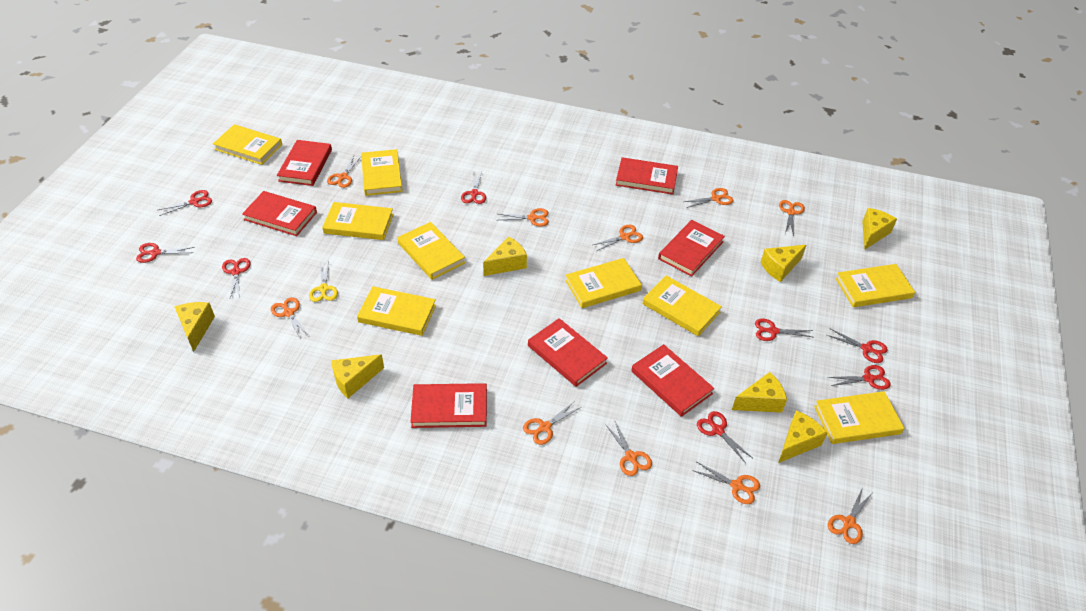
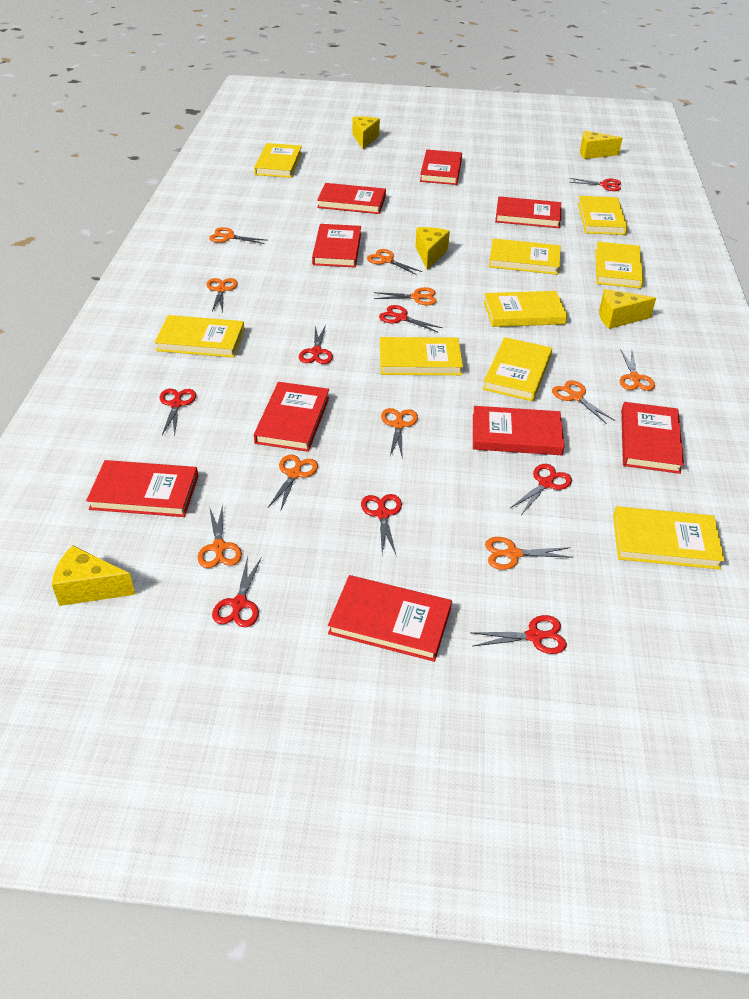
red book: 7 -> 9
yellow cheese: 7 -> 5
yellow scissors: 1 -> 0

